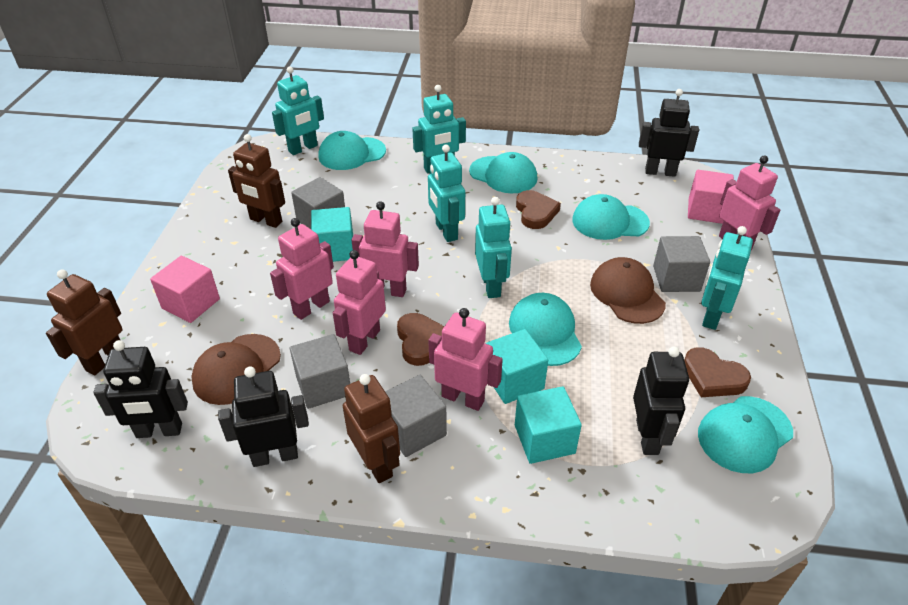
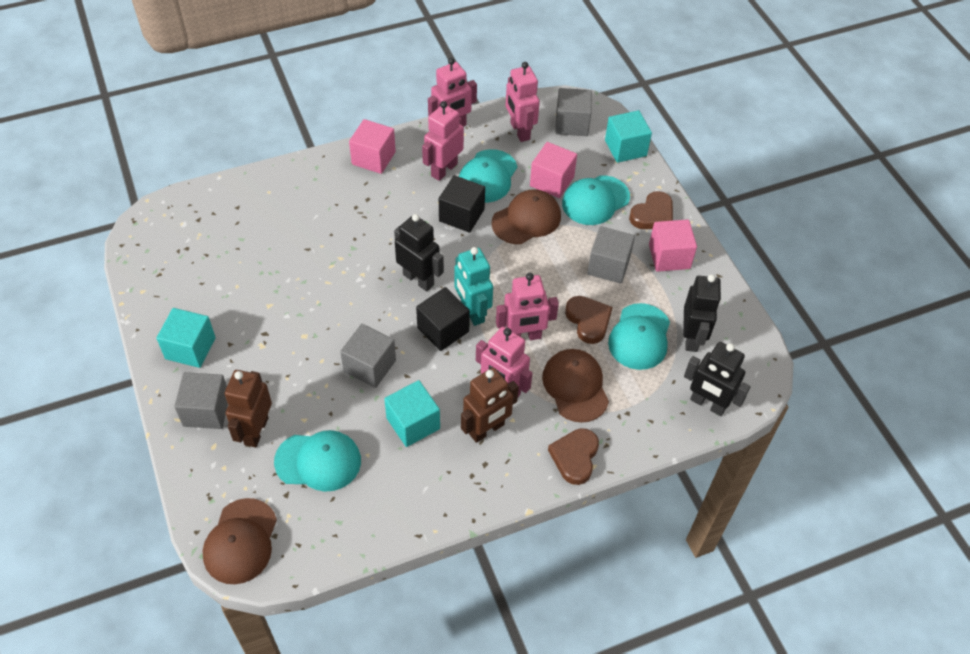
black cube: 0 -> 2
black robot: 4 -> 3
brown cap: 2 -> 3
brown robot: 3 -> 2
pink cube: 2 -> 3
turquoise cap: 5 -> 4
turquoise robot: 5 -> 1

